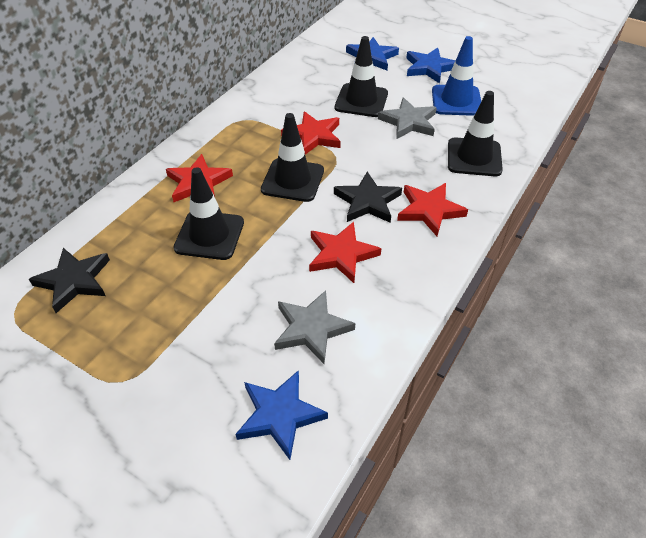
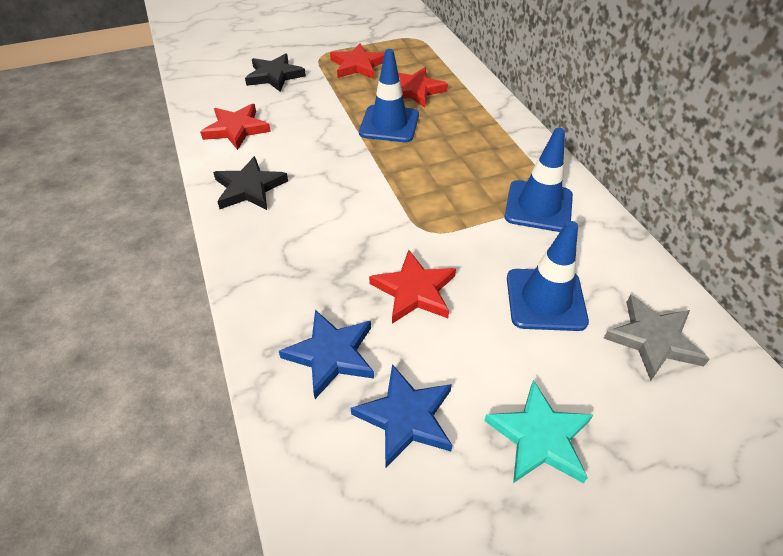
black traffic cone: 4 -> 0
blue star: 3 -> 2
blue traffic cone: 1 -> 3
grey star: 2 -> 1
turquoise star: 0 -> 1

